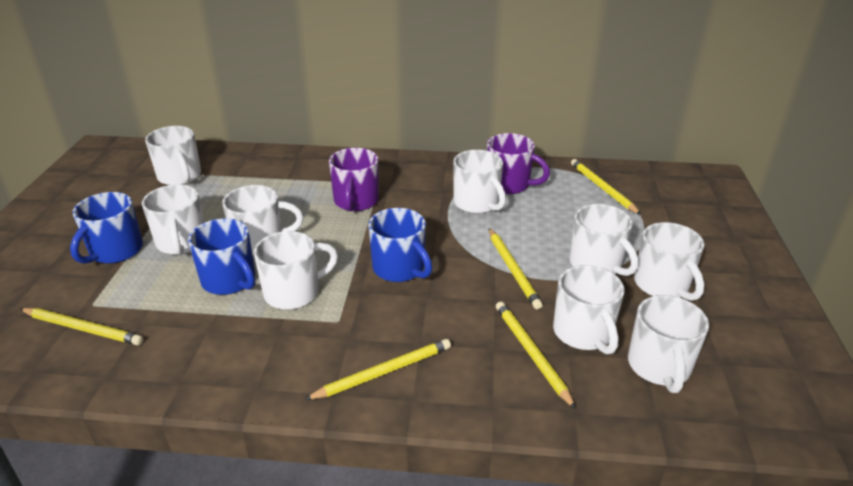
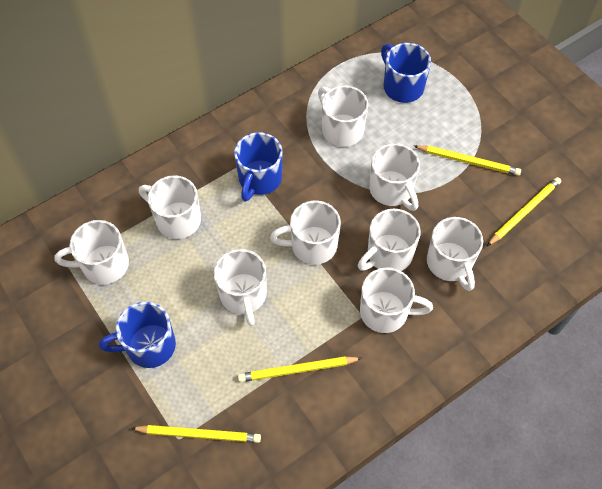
purple mug: 2 -> 0
yellow pencil: 5 -> 4

